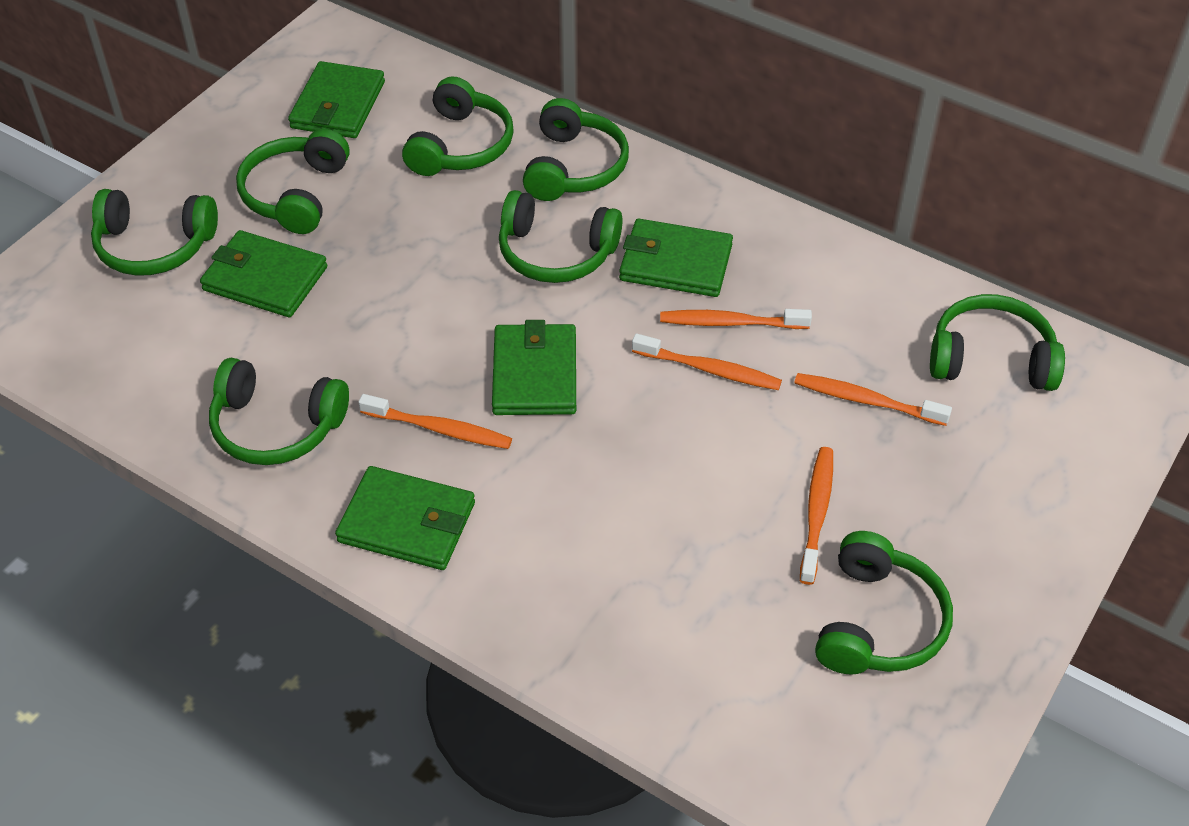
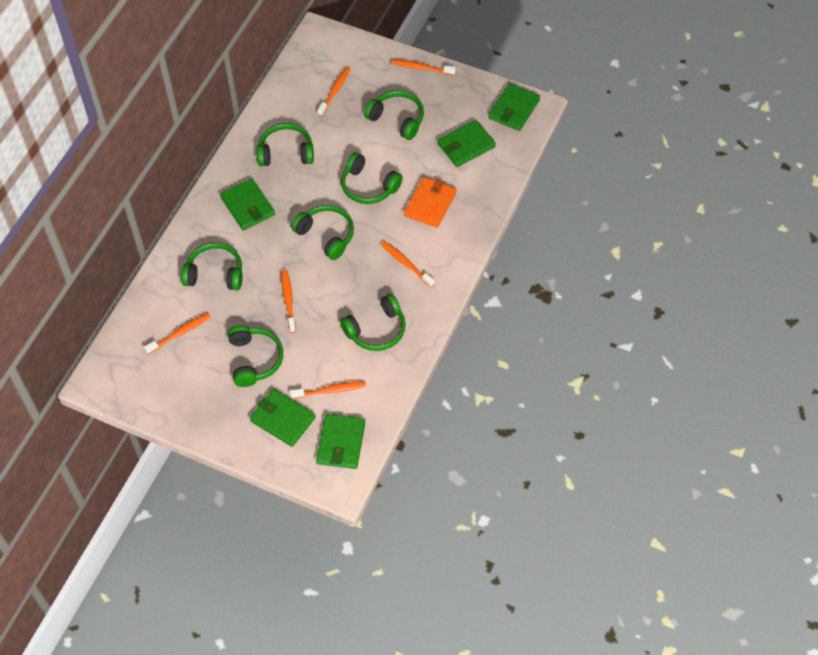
green headphones: 8 -> 7
orange toothbrush: 5 -> 6
orange wallet: 0 -> 1

